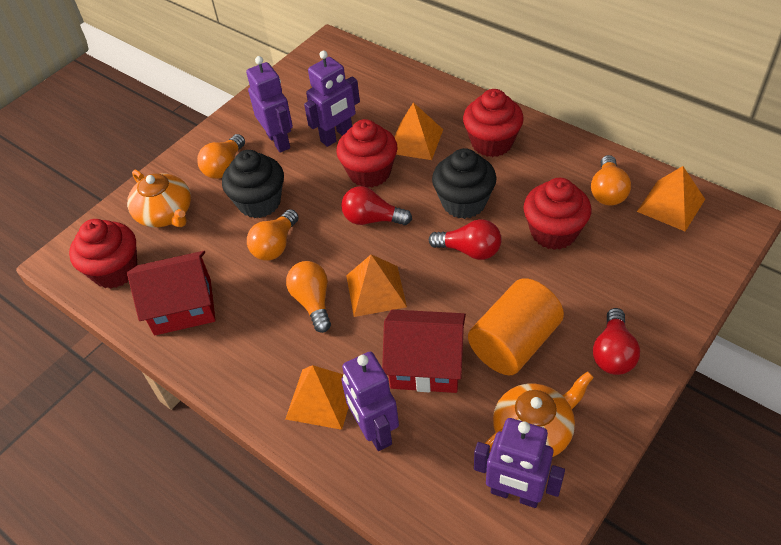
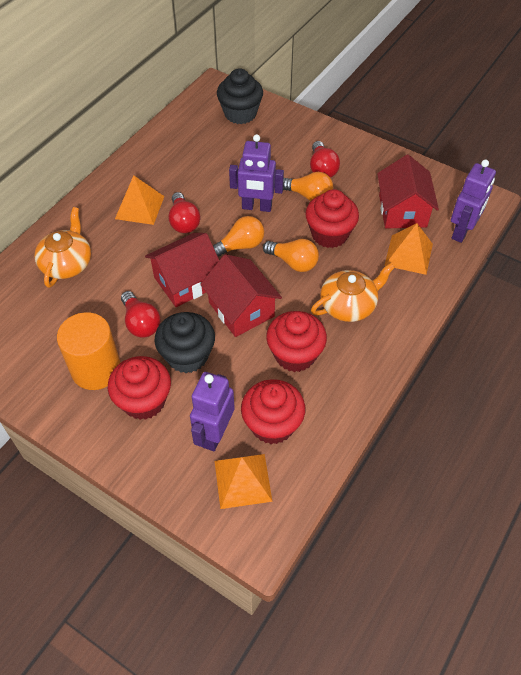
orange light bulb: 4 -> 3
orange pyramid: 4 -> 3
purple robot: 4 -> 3
red house: 2 -> 3

